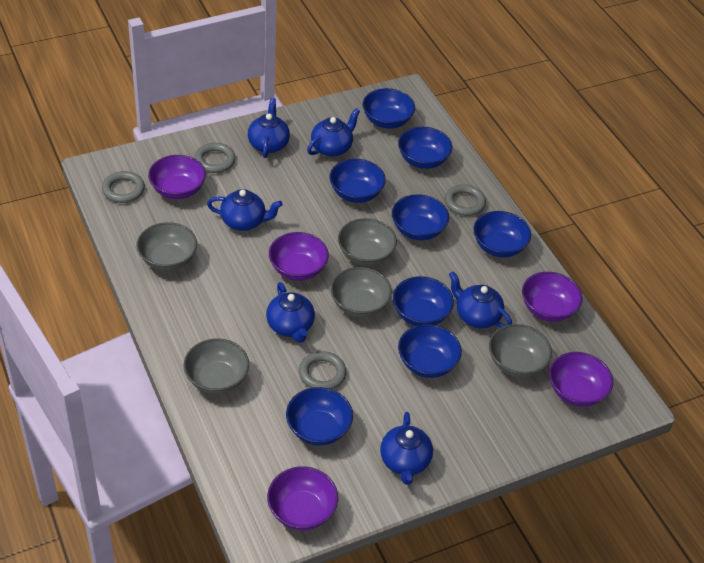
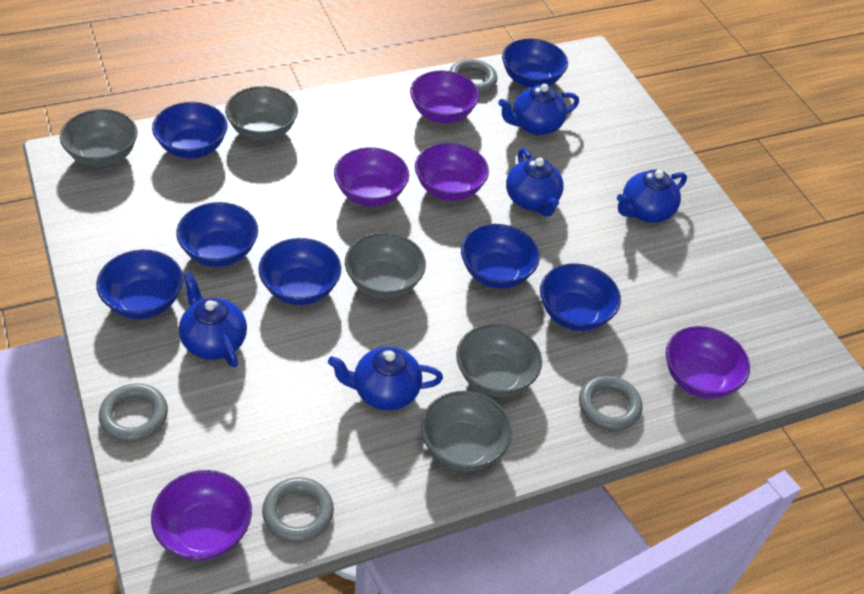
blue bowl: 8 -> 7
blue teapot: 6 -> 5

